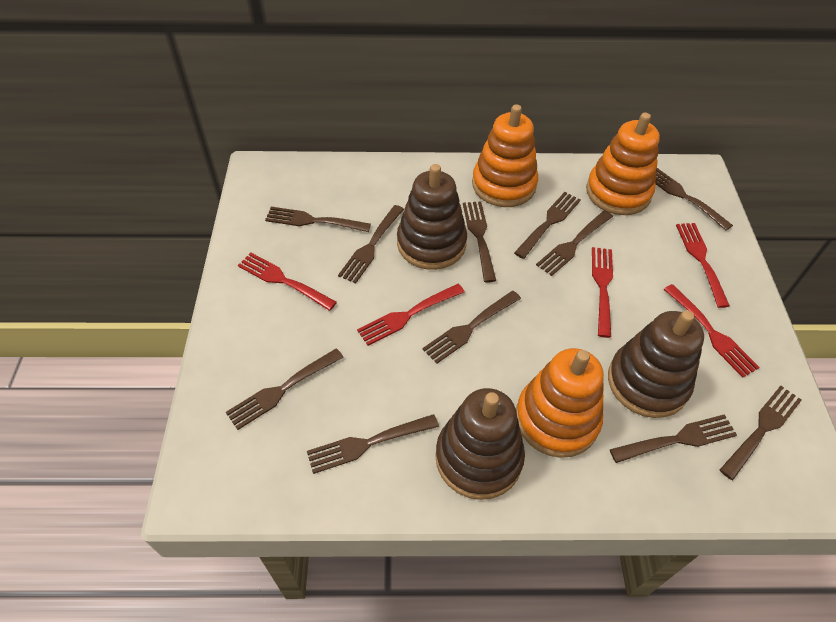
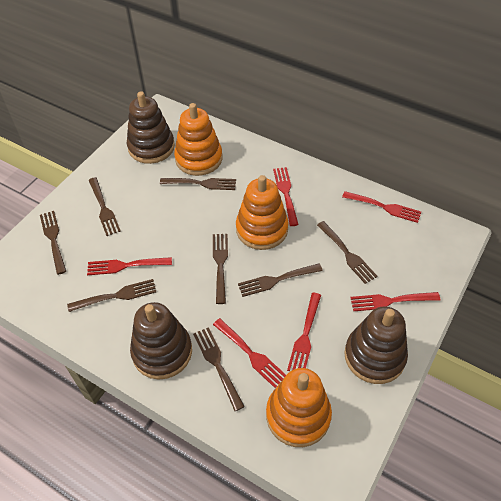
brown fork: 11 -> 8
red fork: 5 -> 6

